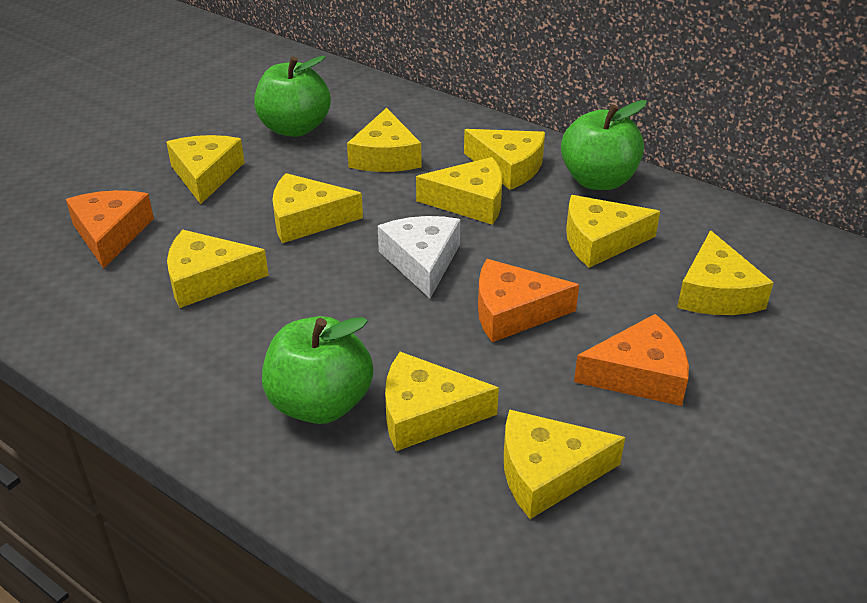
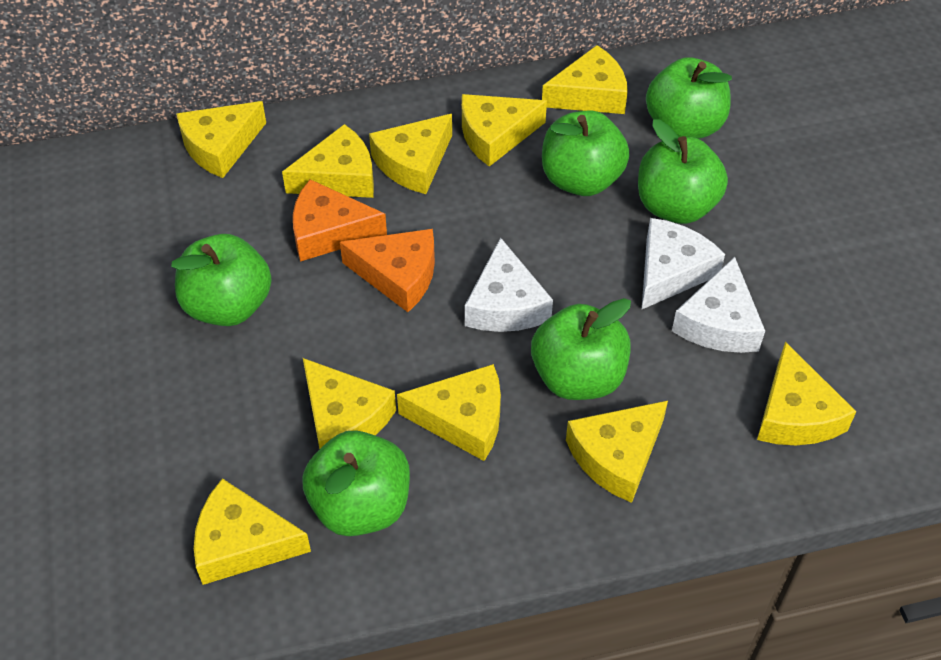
green apple: 3 -> 6
orange cheese: 3 -> 2
white cheese: 1 -> 3

